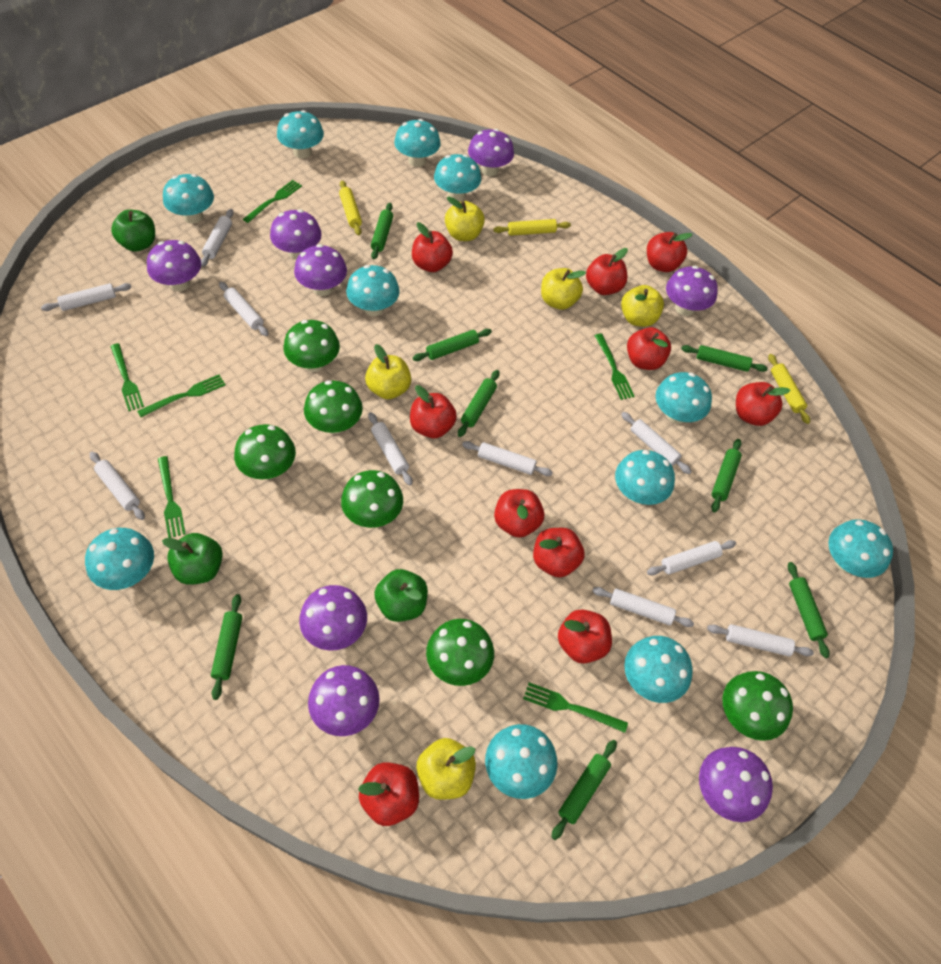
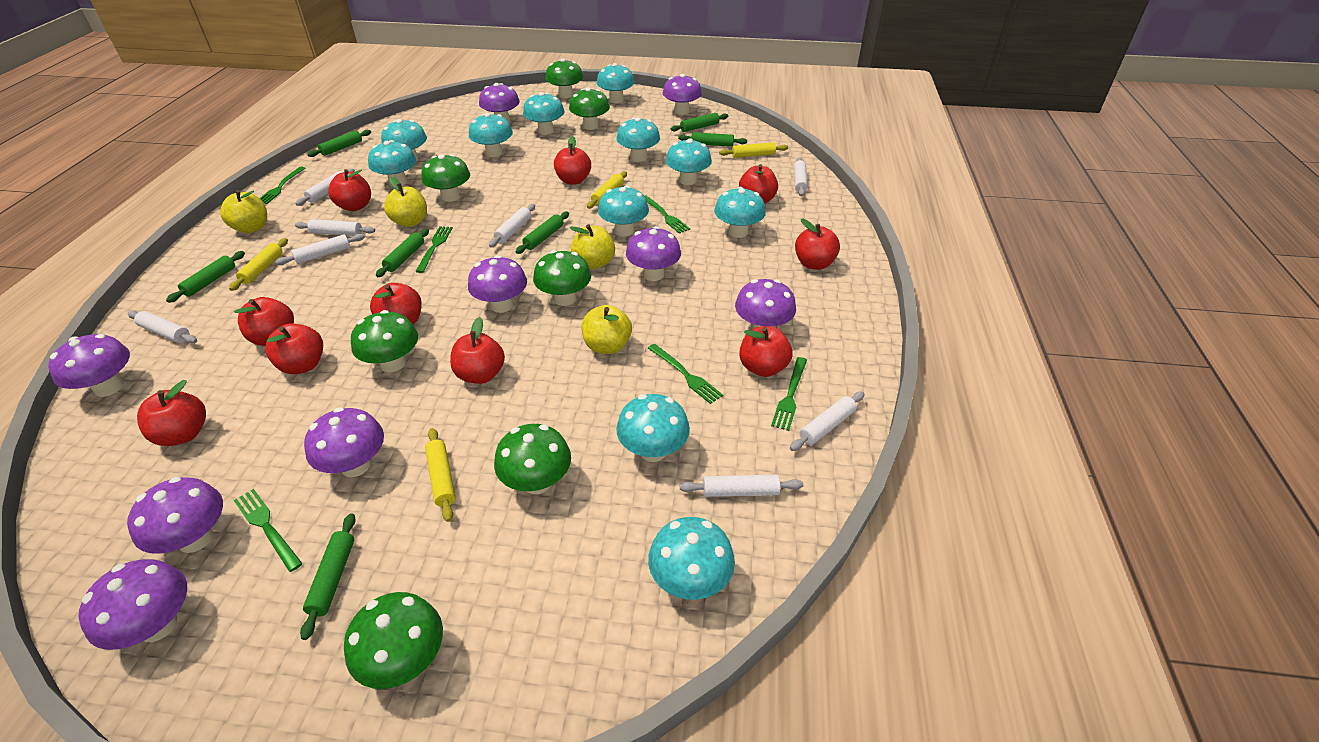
green apple: 3 -> 0
green mushroom: 6 -> 7
green rolling pin: 8 -> 7
purple mushroom: 8 -> 9
white rolling pin: 10 -> 8
yellow apple: 5 -> 4
yellow rolling pin: 3 -> 4

